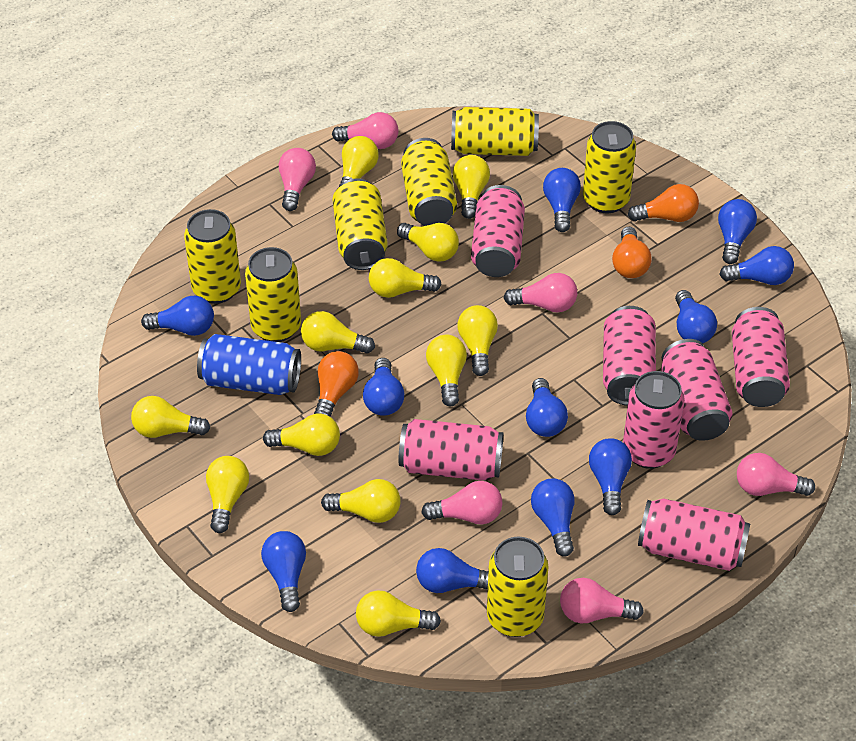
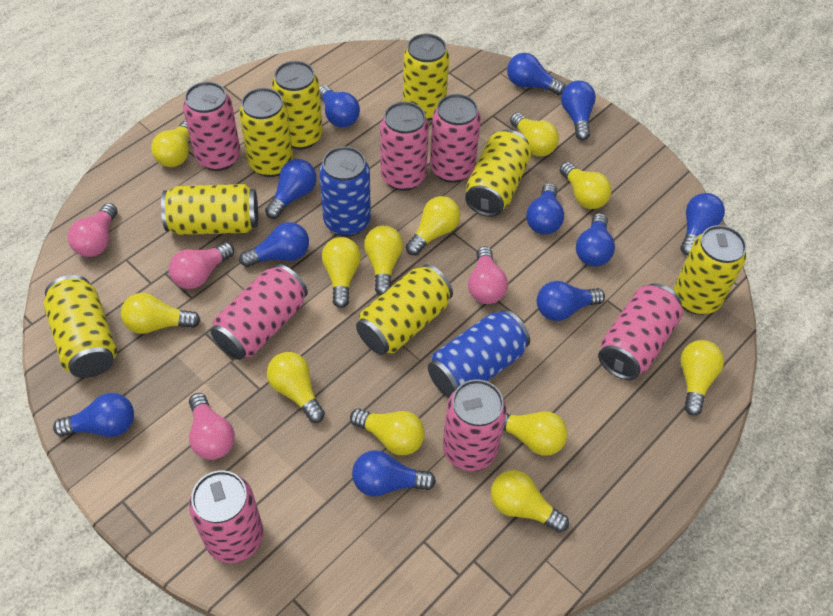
blue can: 1 -> 2
orange light bulb: 3 -> 0
pink light bulb: 6 -> 4
yellow can: 7 -> 8

